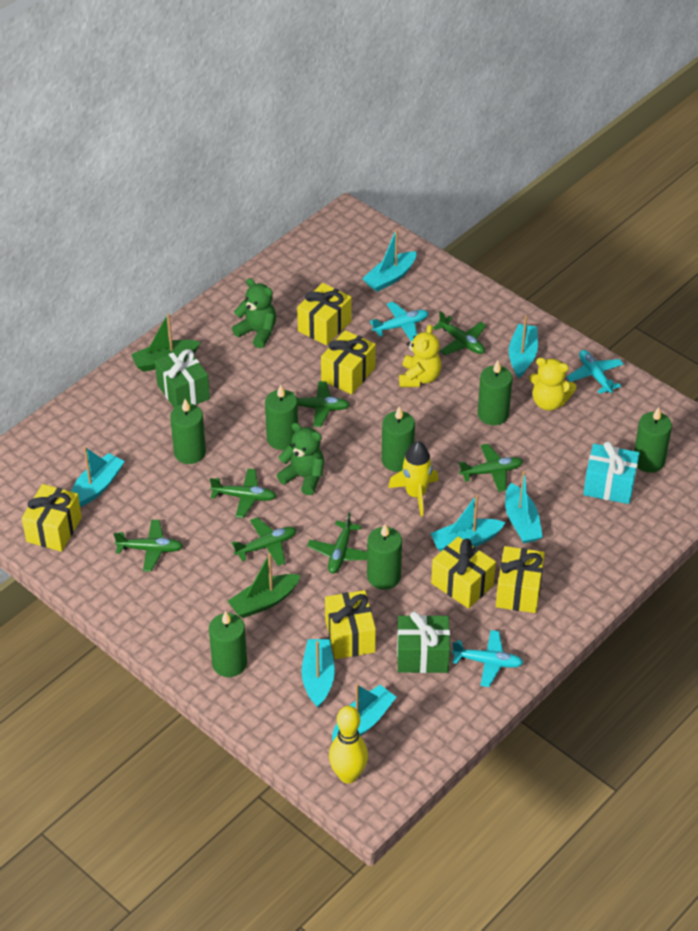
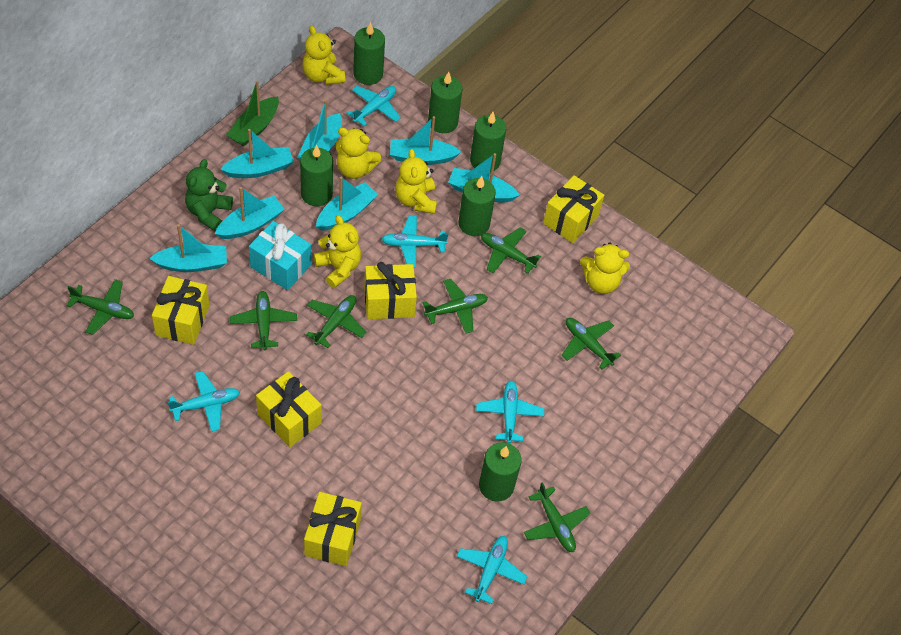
green boat: 2 -> 1
green candle: 7 -> 6
green gift: 2 -> 0
green teddy bear: 2 -> 1
turquoise plane: 3 -> 5
yellow bowling pin: 1 -> 0
yellow gift: 6 -> 5
yellow rocket: 1 -> 0
yellow teddy bear: 2 -> 5

